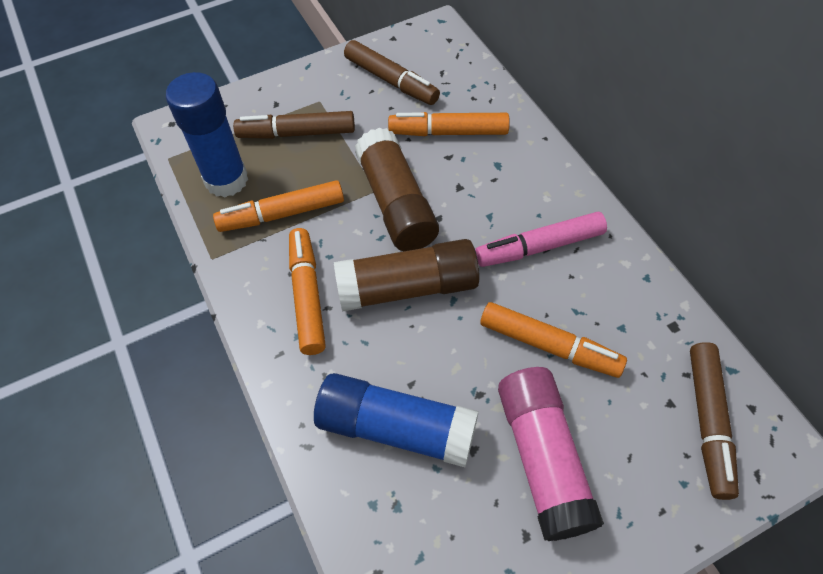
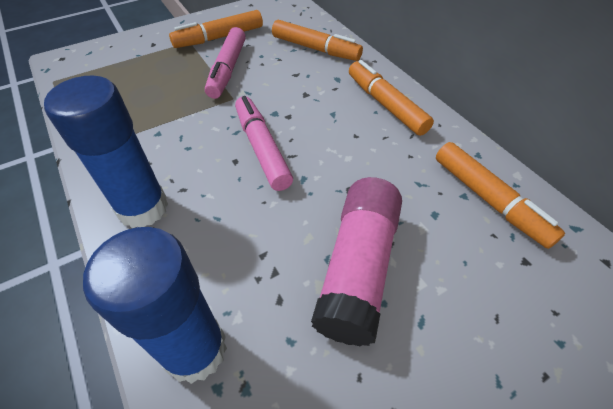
brown glue stick: 2 -> 0
brown marker: 3 -> 0
pink marker: 1 -> 2

